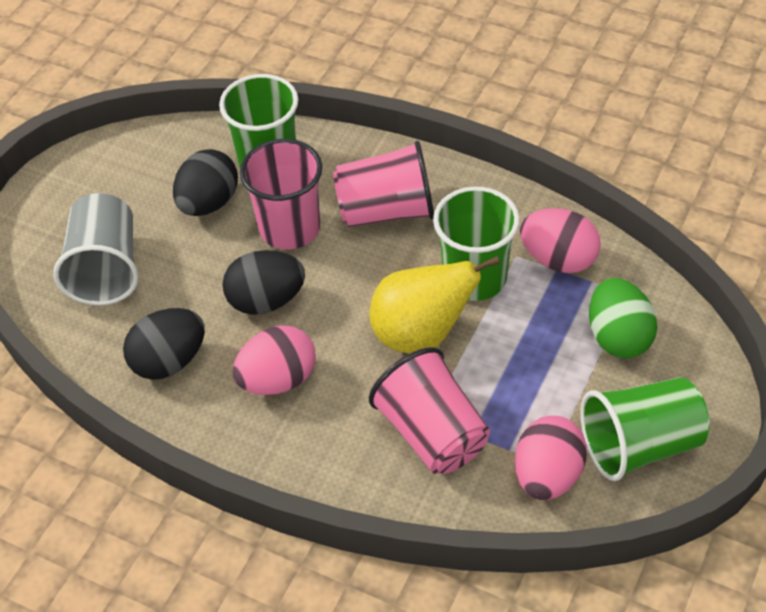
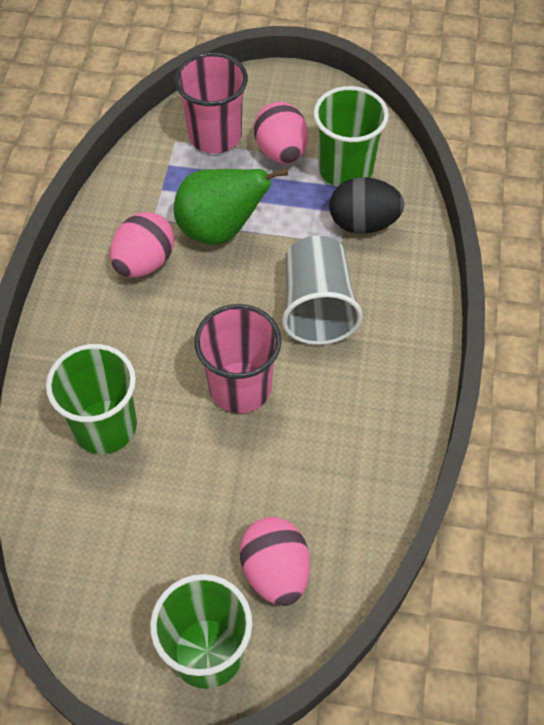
black egg: 3 -> 1
green egg: 1 -> 0
green pear: 0 -> 1
pink cup: 3 -> 2
yellow pear: 1 -> 0

